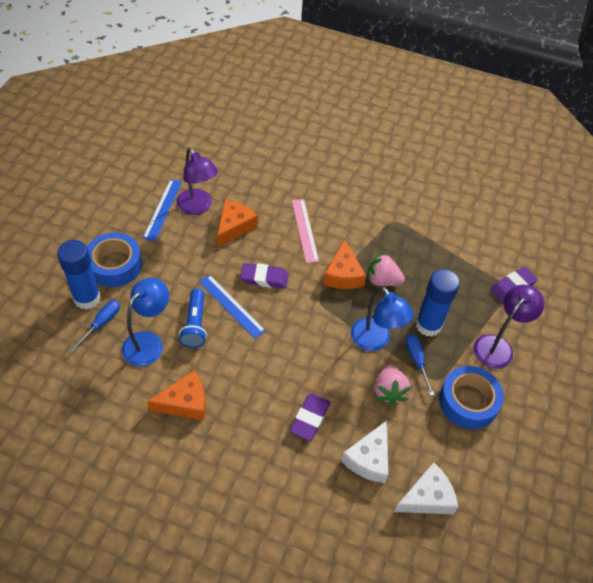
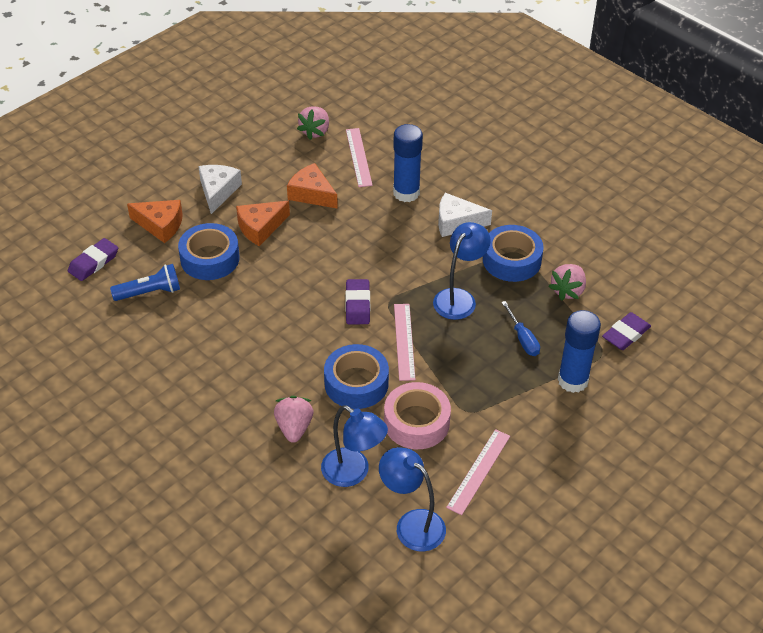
blue lamp: 2 -> 3
blue ruler: 2 -> 0
blue screwdriver: 2 -> 1
blue tape: 2 -> 3
pink ruler: 1 -> 3
pink strawberry: 2 -> 3
pink tape: 0 -> 1
purple lamp: 2 -> 0

